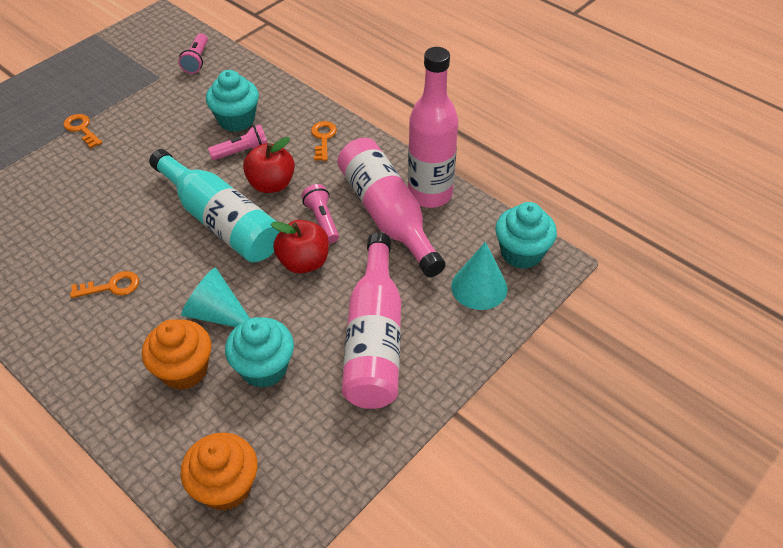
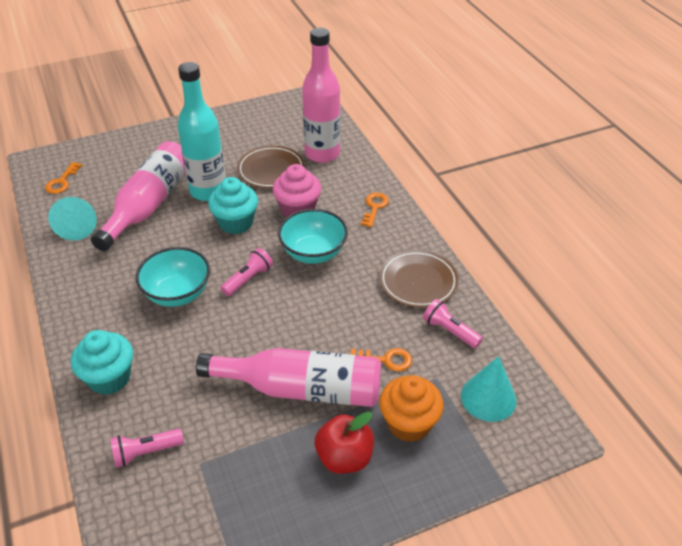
brown plate: 0 -> 2
orange cupcake: 2 -> 1
pink cupcake: 0 -> 1
red apple: 2 -> 1
turquoise bowl: 0 -> 2
turquoise cupcake: 3 -> 2

